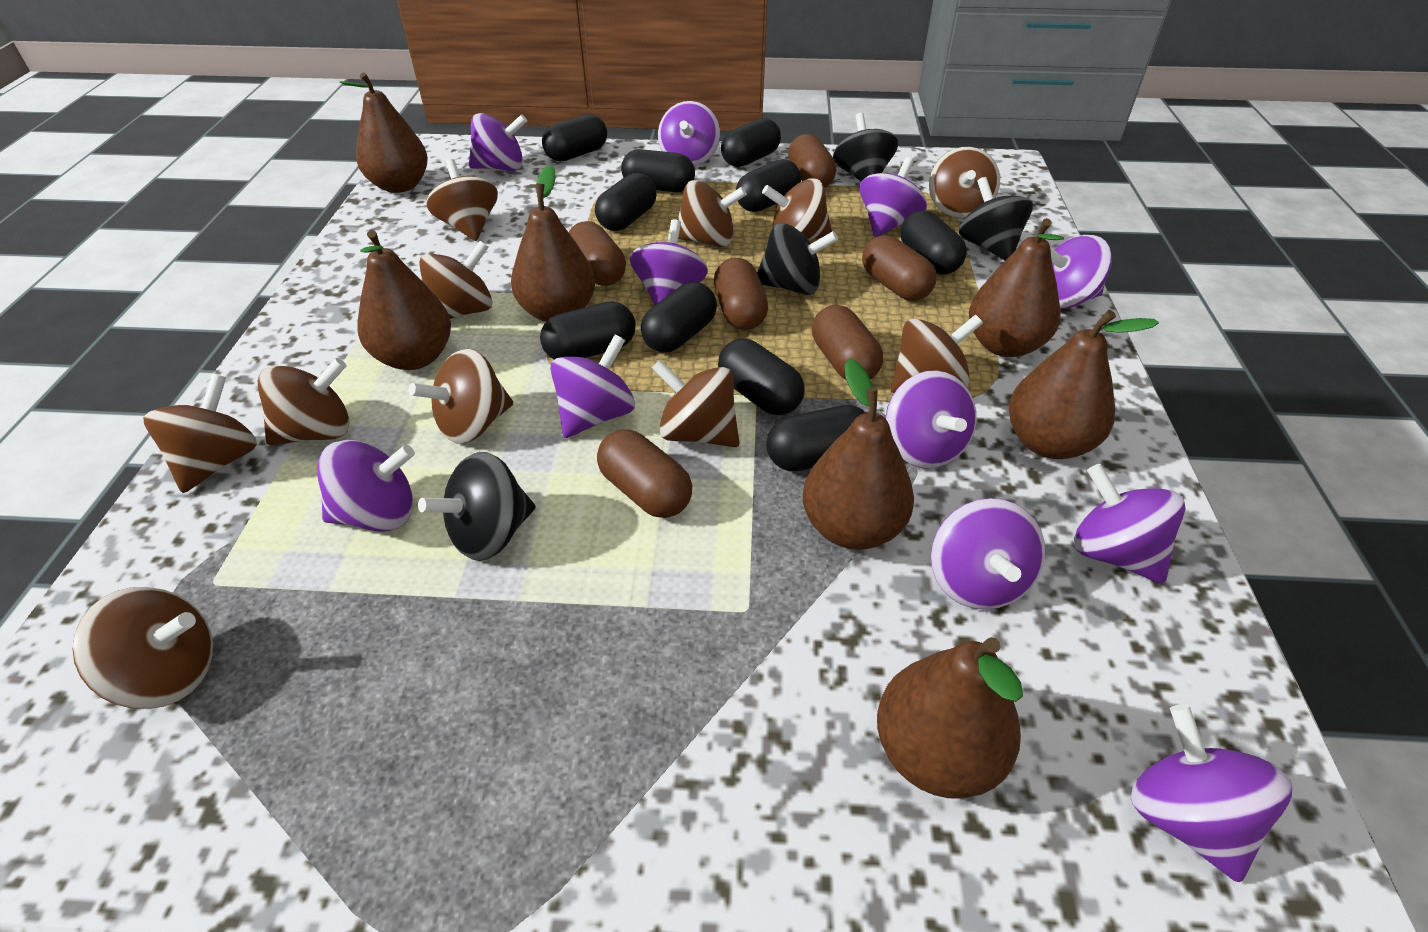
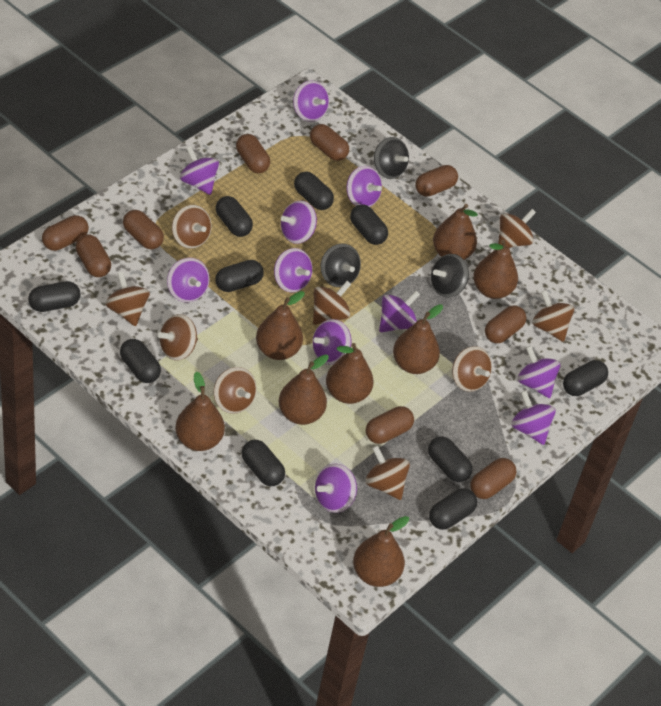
black spinning top: 4 -> 3
brown capsule: 6 -> 9
brown pear: 7 -> 8
brown spinning top: 11 -> 9

